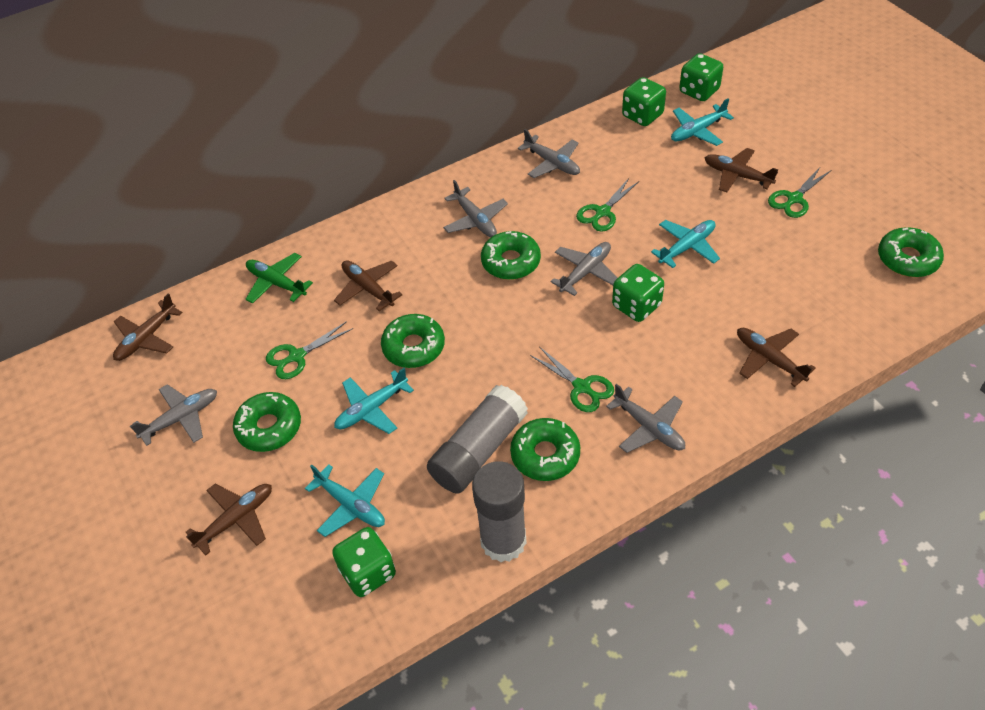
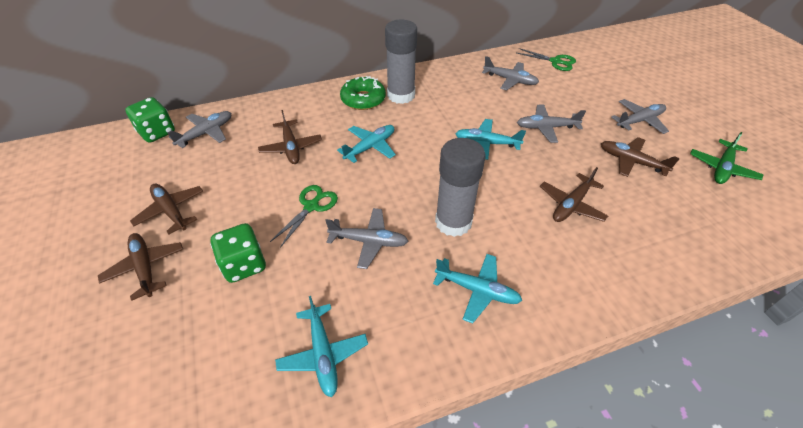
green dice: 4 -> 2
green donut: 5 -> 1
green scissors: 4 -> 2

